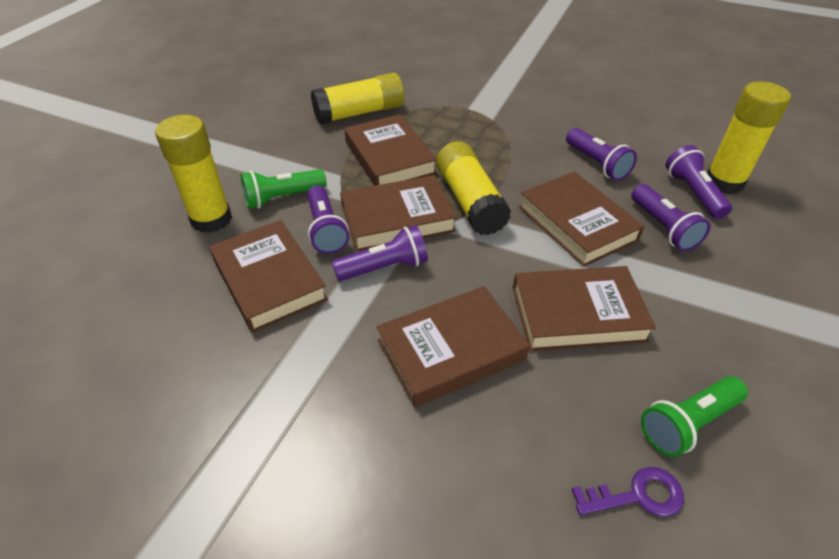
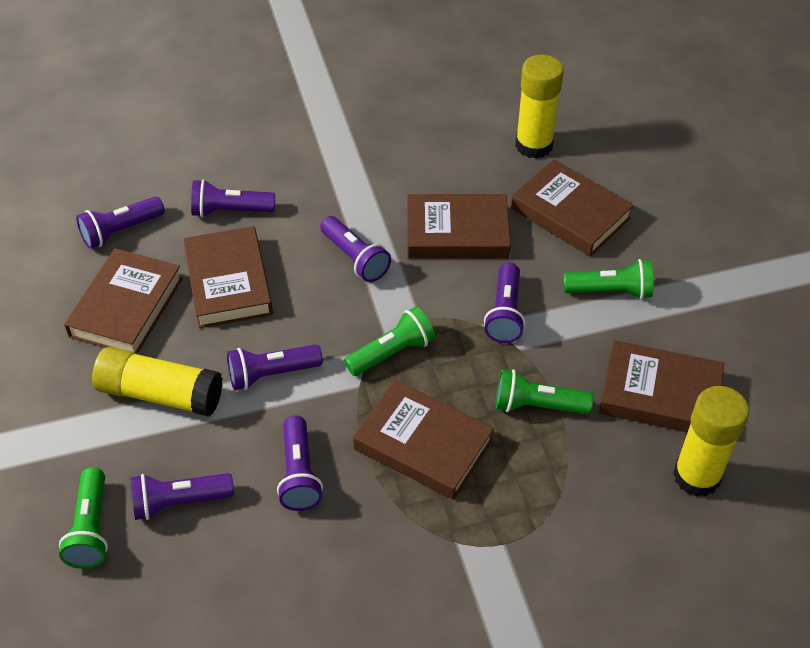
green flashlight: 2 -> 4
purple flashlight: 5 -> 7
purple key: 1 -> 0
yellow glue stick: 4 -> 3

